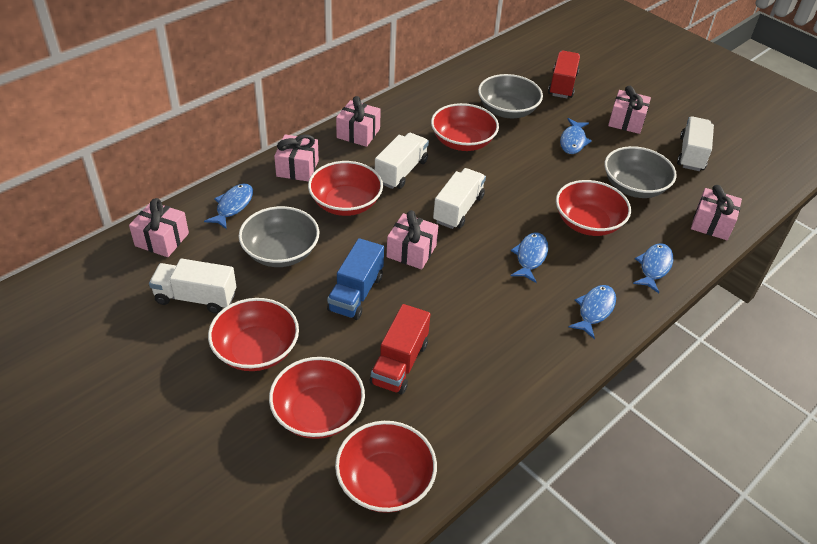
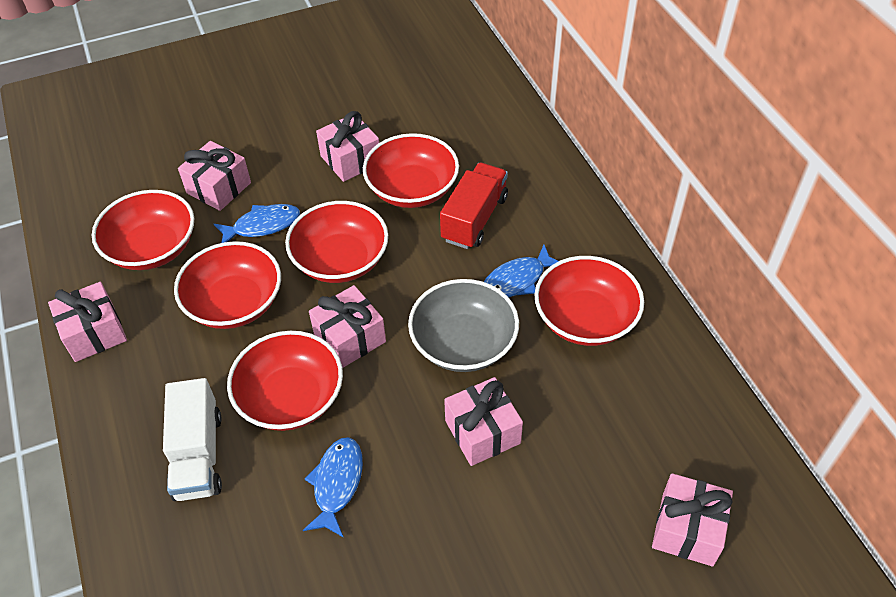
blue fish: 5 -> 3
blue truck: 1 -> 0
grey bowl: 3 -> 1
red truck: 2 -> 1
white truck: 4 -> 1

